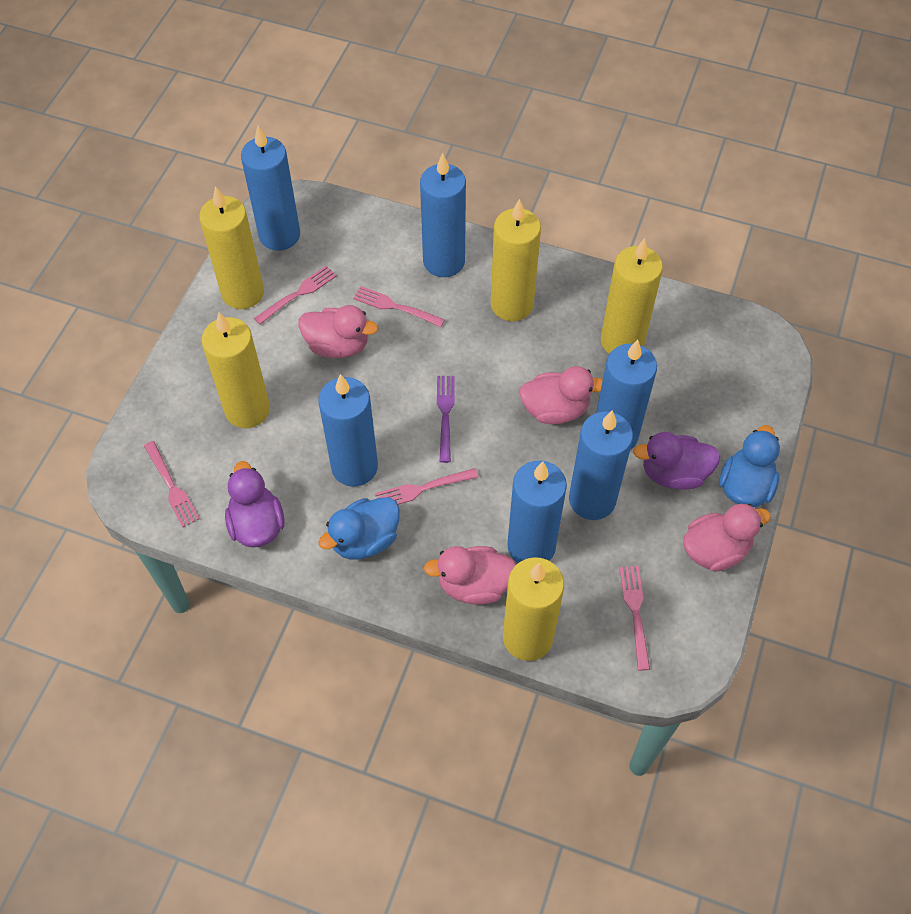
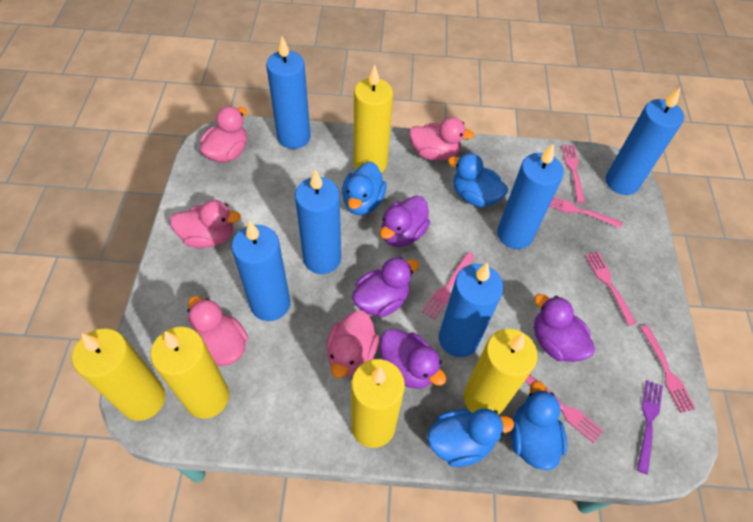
blue duck: 2 -> 4
pink duck: 4 -> 5
pink fork: 5 -> 6
purple duck: 2 -> 4

